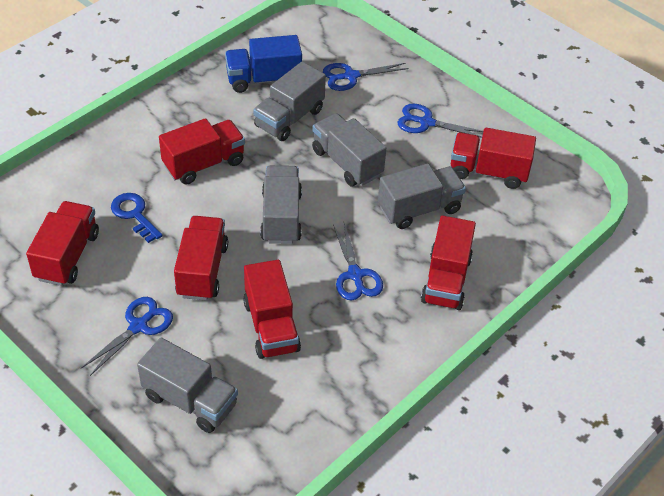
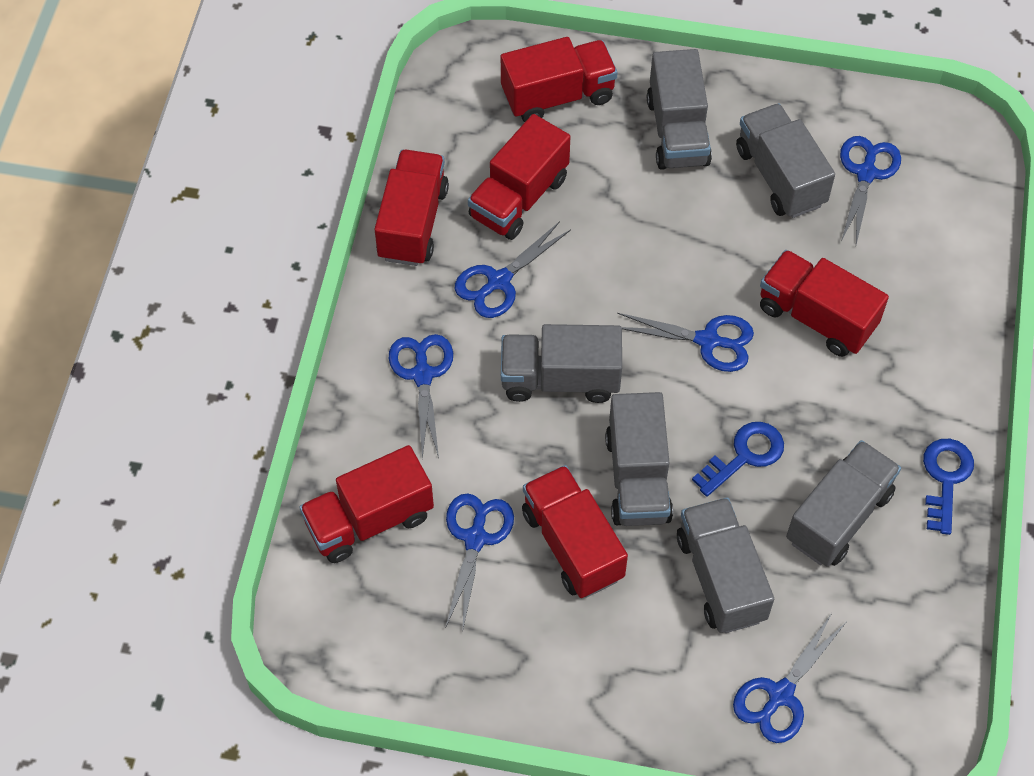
blue key: 1 -> 2
blue scissors: 4 -> 6
blue truck: 1 -> 0
grey truck: 5 -> 6

